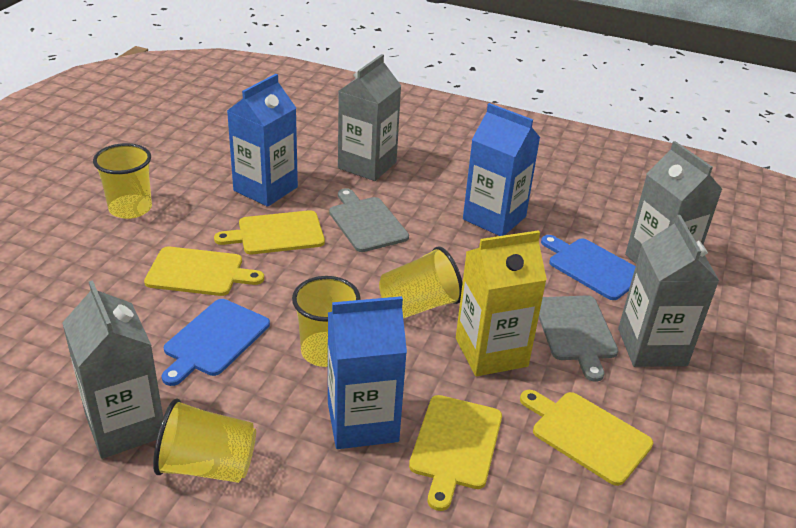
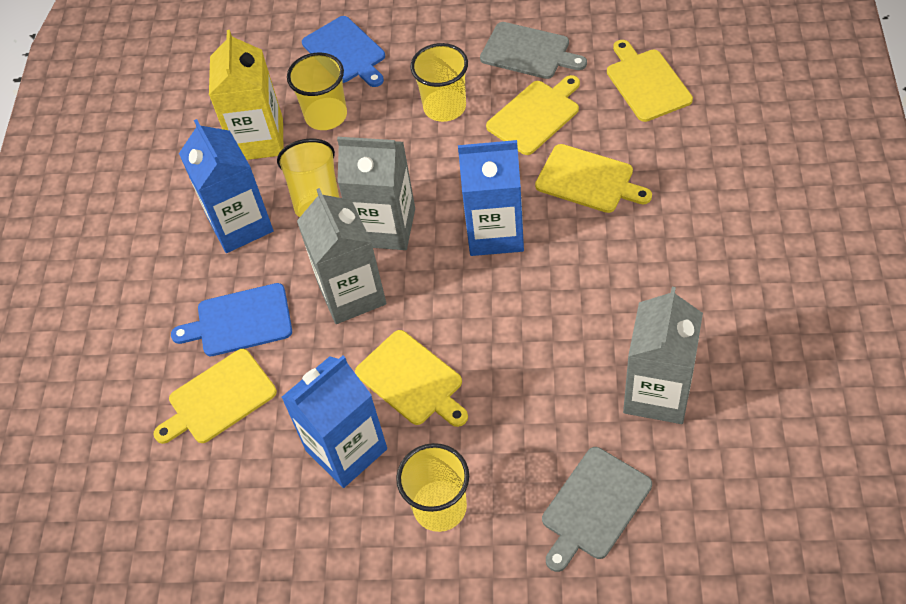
grey carton: 4 -> 3
yellow cutting board: 4 -> 5

